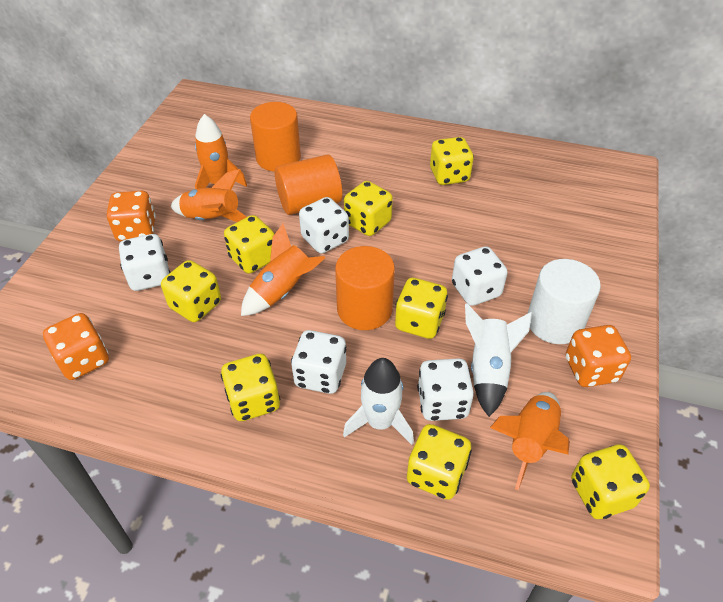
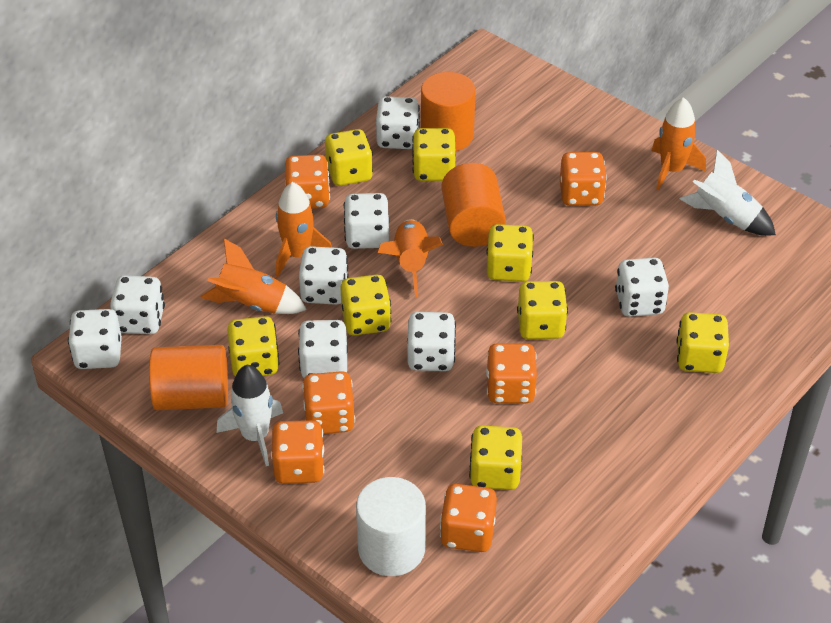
orange dice: 3 -> 6
white dice: 5 -> 8

